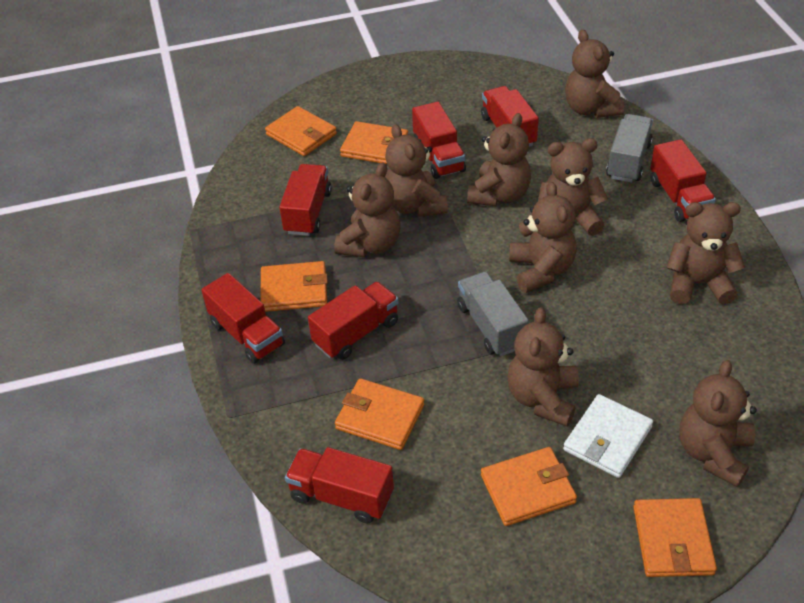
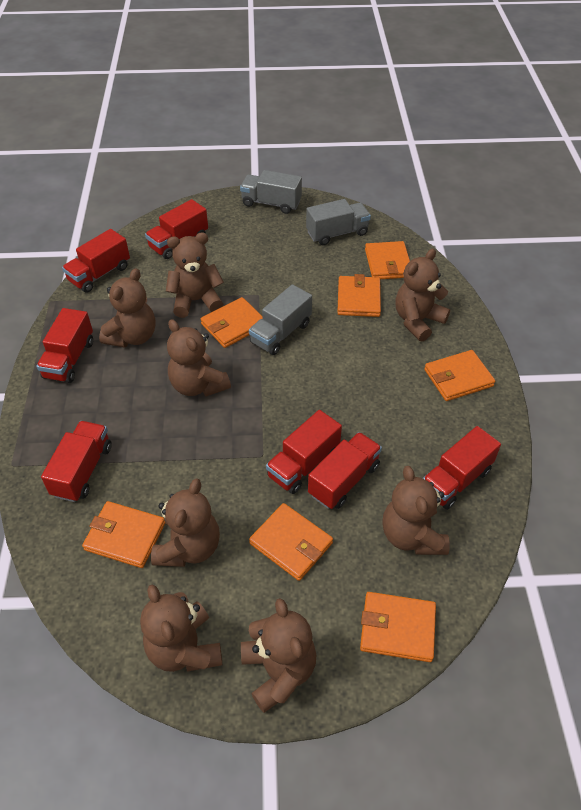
brown teddy bear: 9 -> 8
grey truck: 2 -> 3
orange wallet: 6 -> 7
white wallet: 1 -> 0

